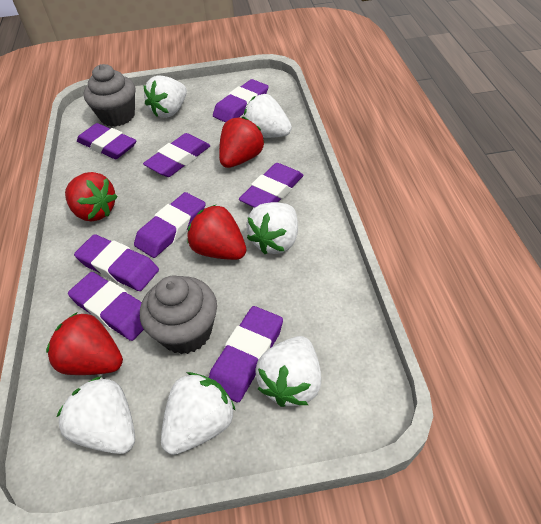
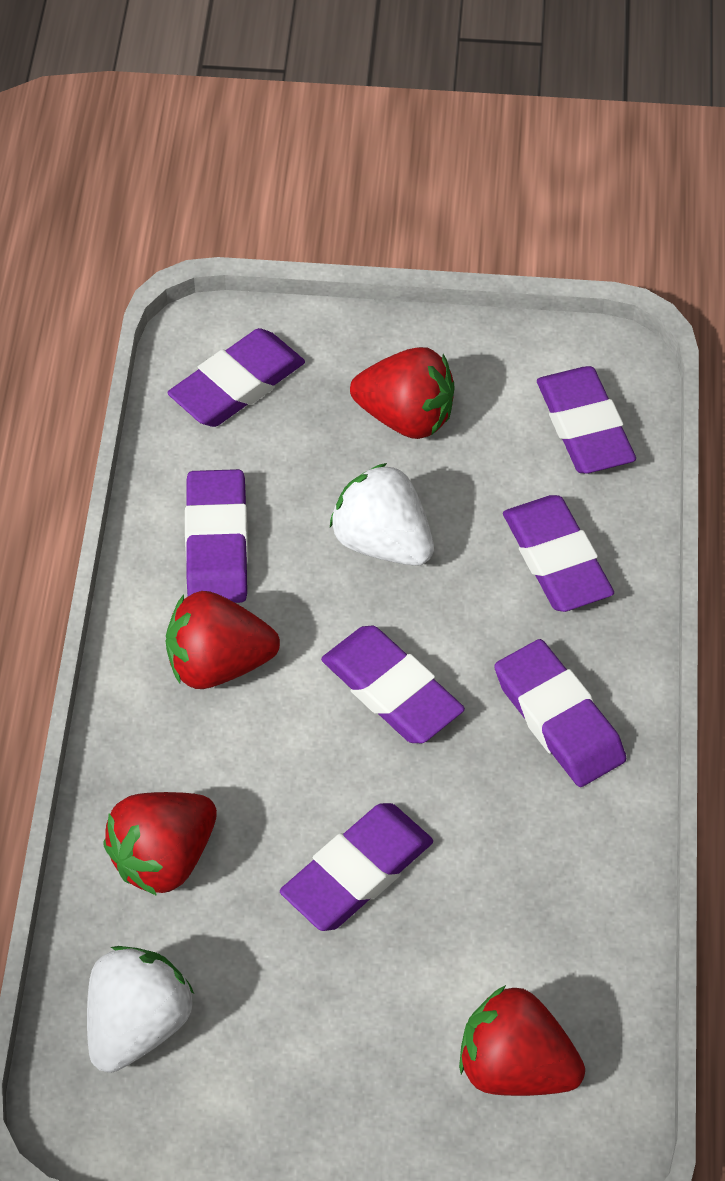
grey cupcake: 2 -> 0
purple eraser: 8 -> 7
white strawberry: 6 -> 2

